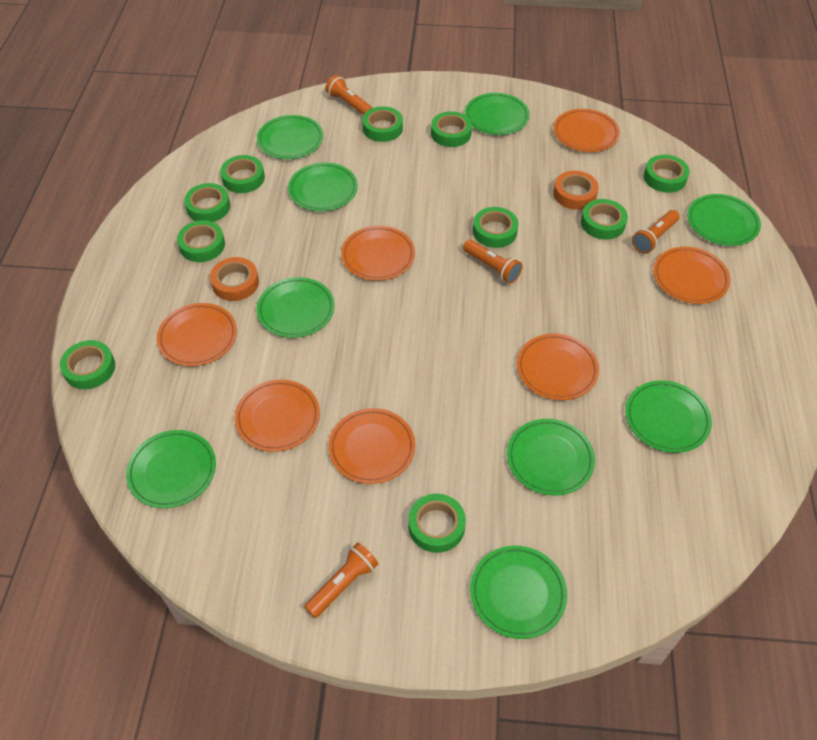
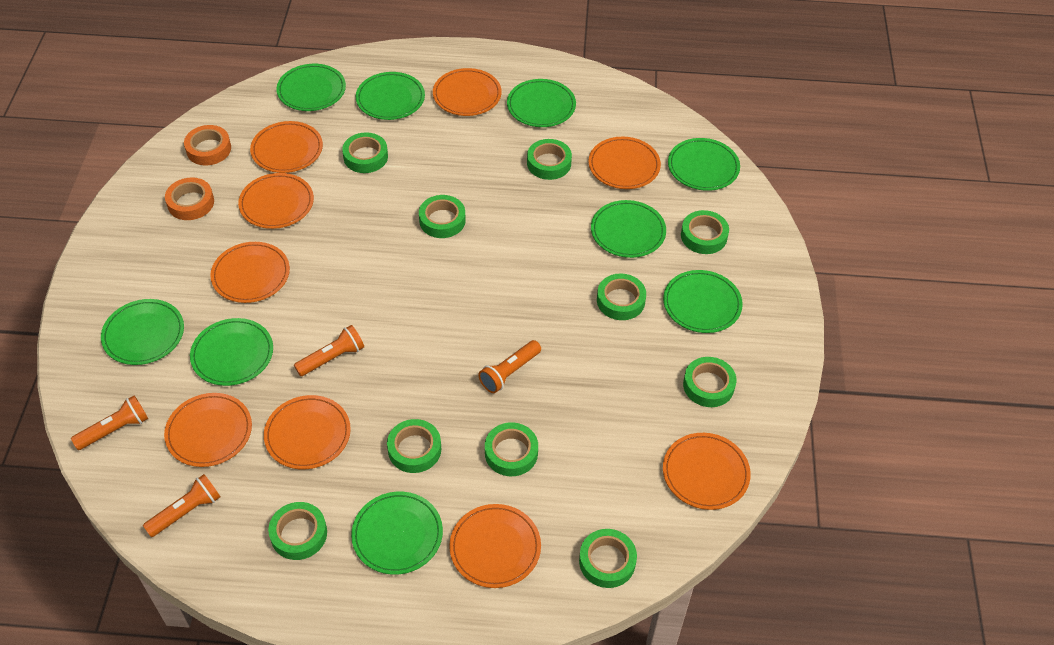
orange plate: 7 -> 9

